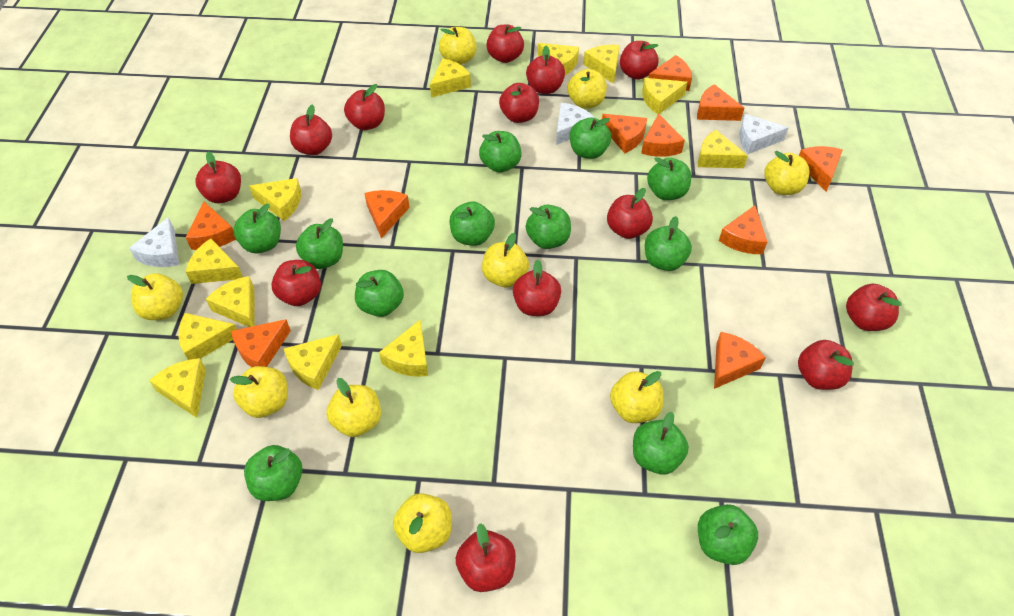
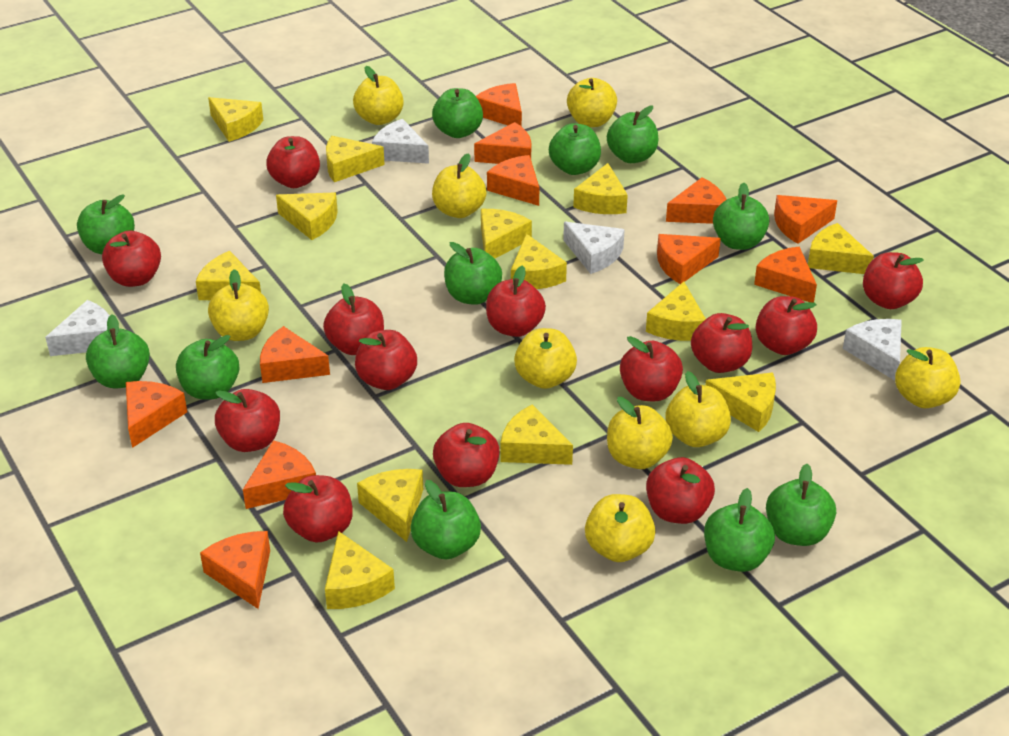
green apple: 12 -> 11
orange cheese: 10 -> 11
white cheese: 3 -> 4
yellow cheese: 12 -> 13

